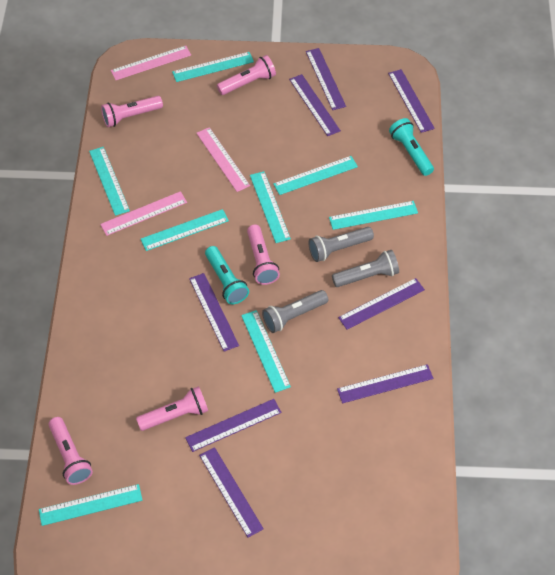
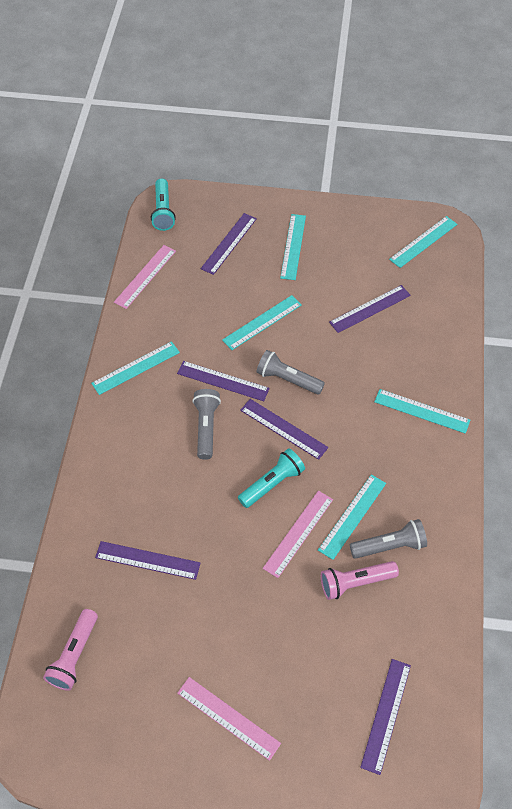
pink flashlight: 5 -> 2
purple ruler: 8 -> 6
turquoise ruler: 8 -> 6

